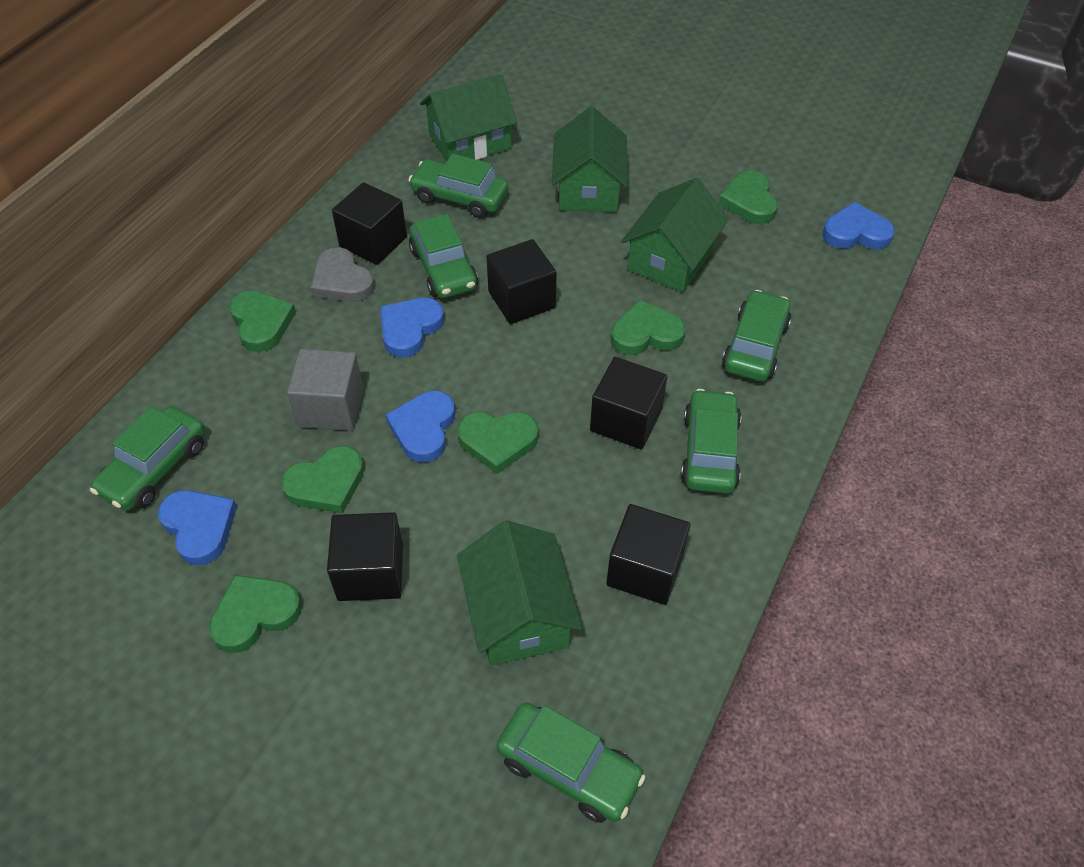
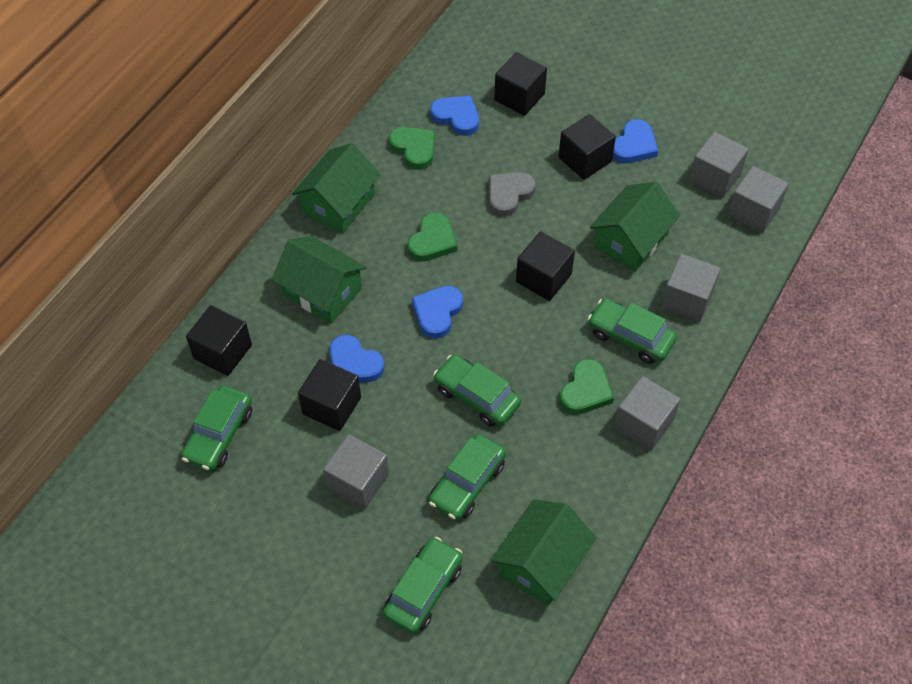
green car: 6 -> 5
green heart: 6 -> 3
grey cube: 1 -> 5

